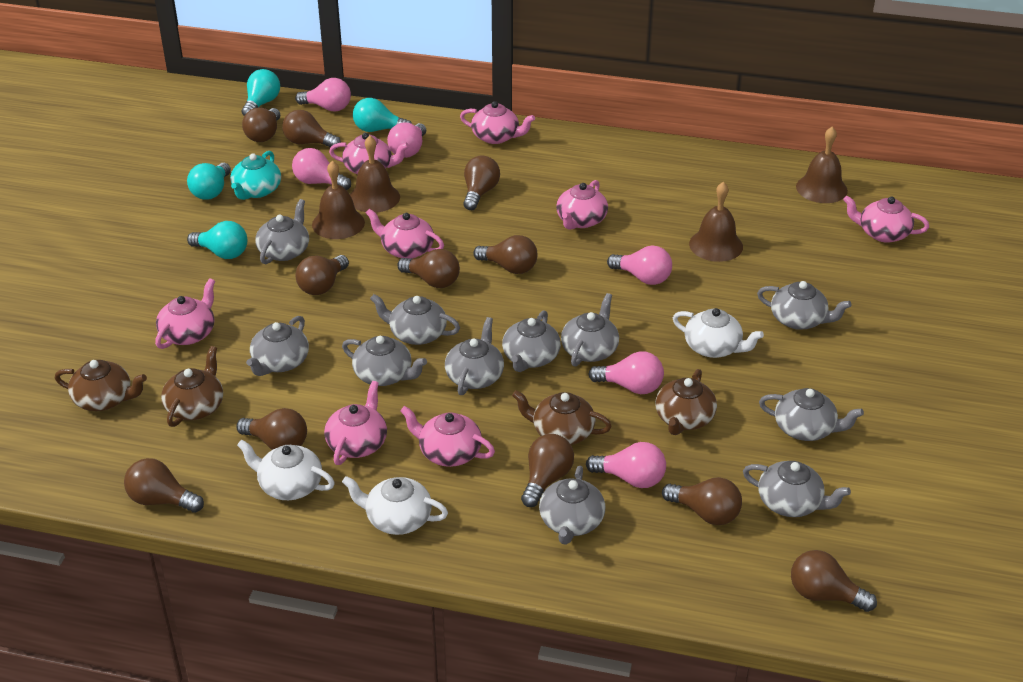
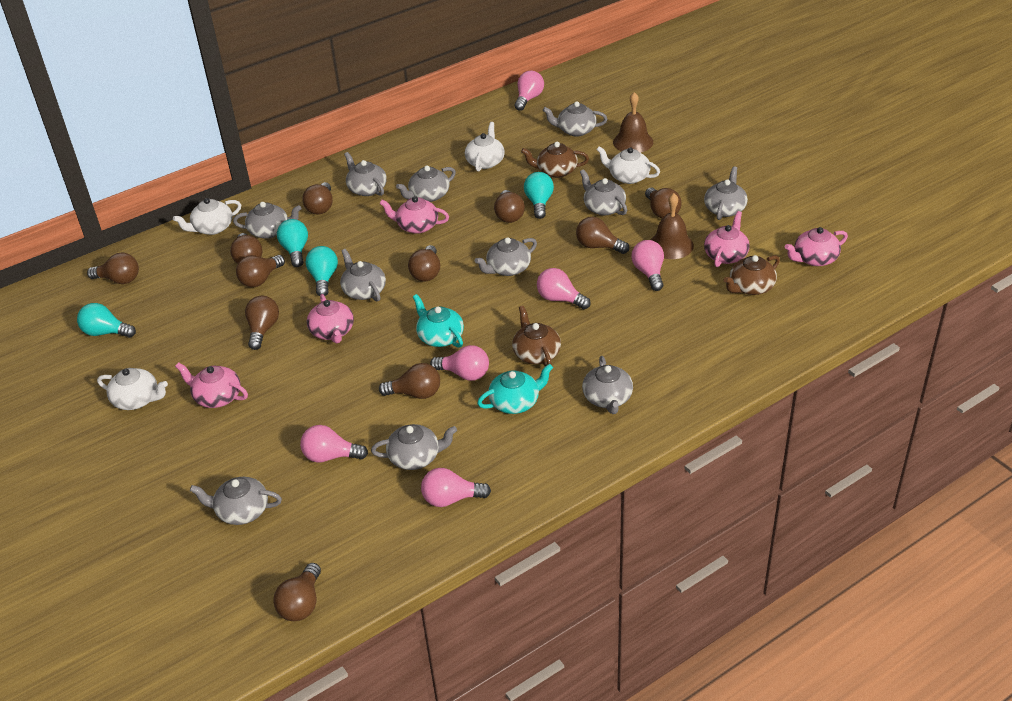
brown bell: 4 -> 2
brown teapot: 4 -> 3
pink teapot: 8 -> 5
turquoise teapot: 1 -> 2
white teapot: 3 -> 4

